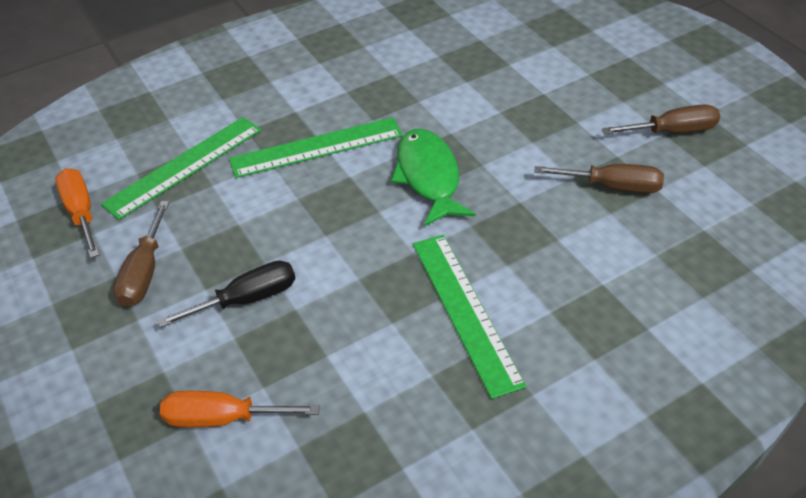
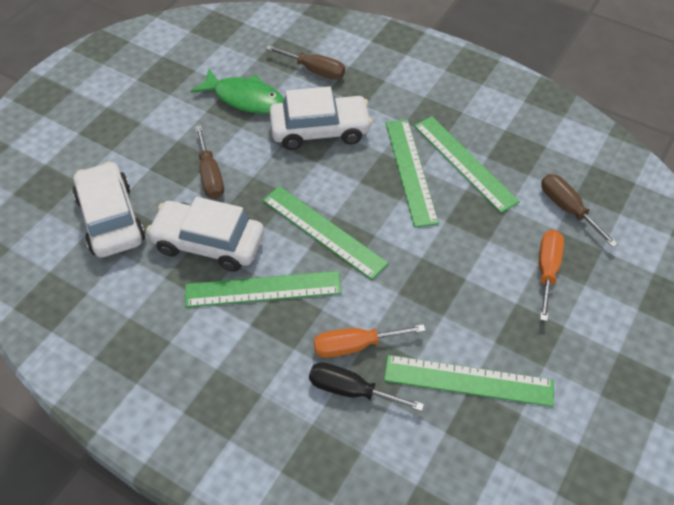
green ruler: 3 -> 5
white car: 0 -> 3

